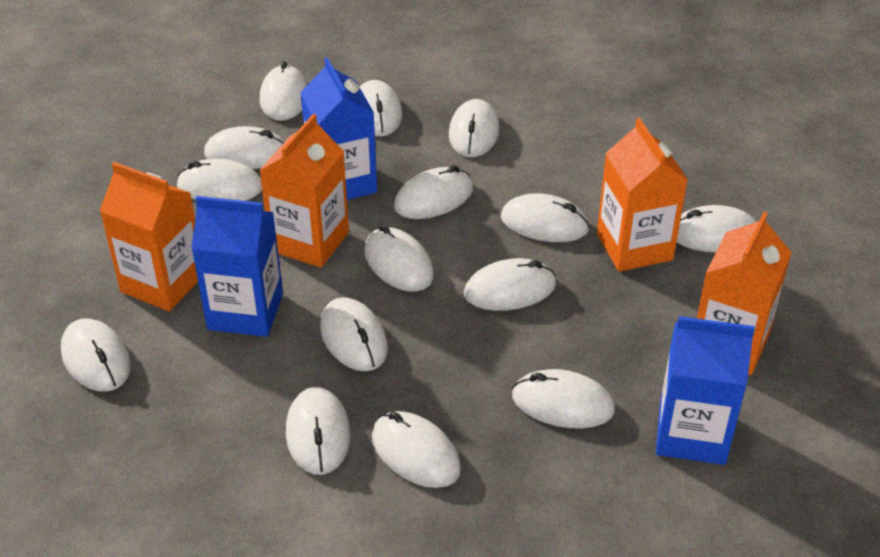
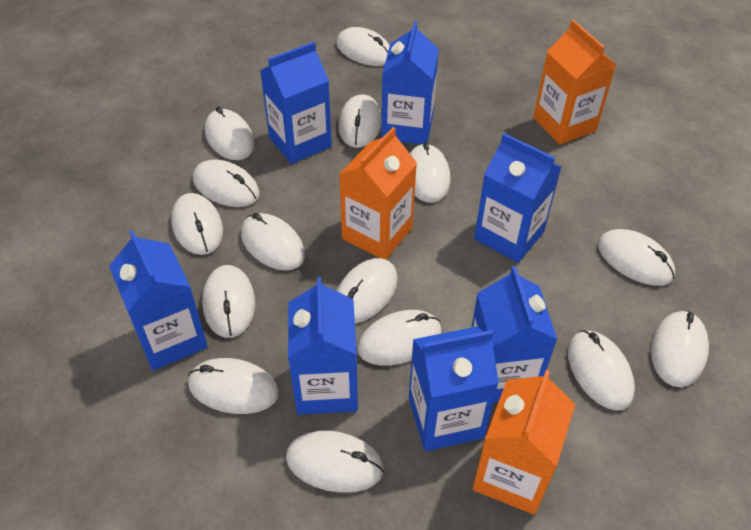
blue carton: 3 -> 7
orange carton: 4 -> 3

